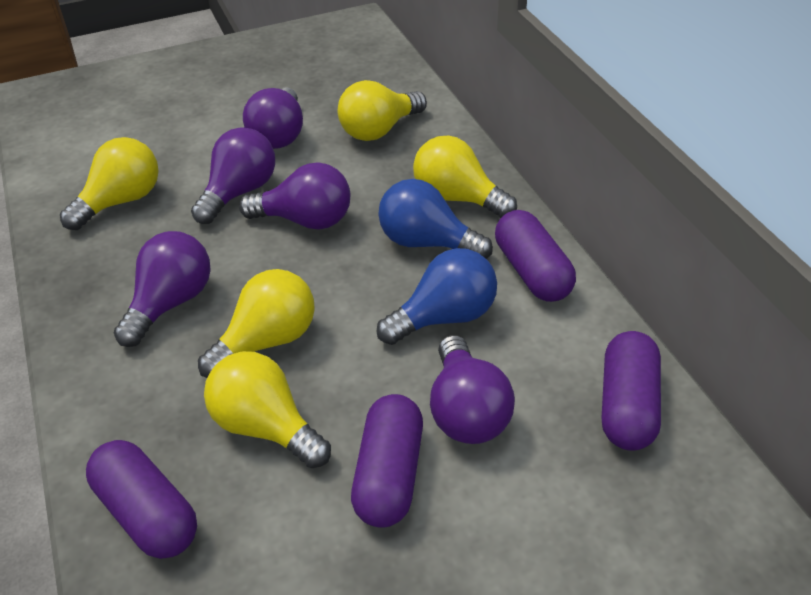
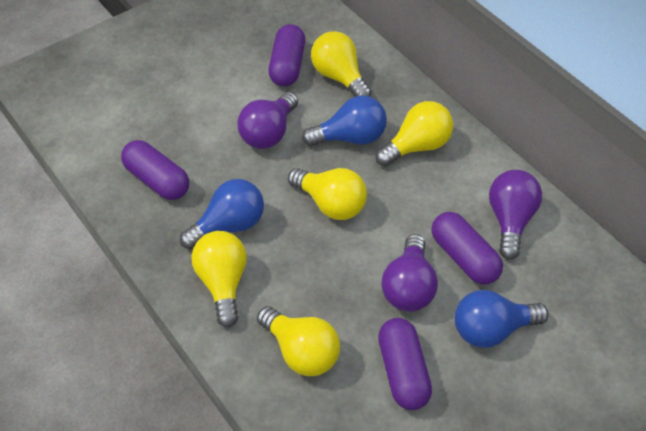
blue light bulb: 2 -> 3
purple light bulb: 5 -> 3

